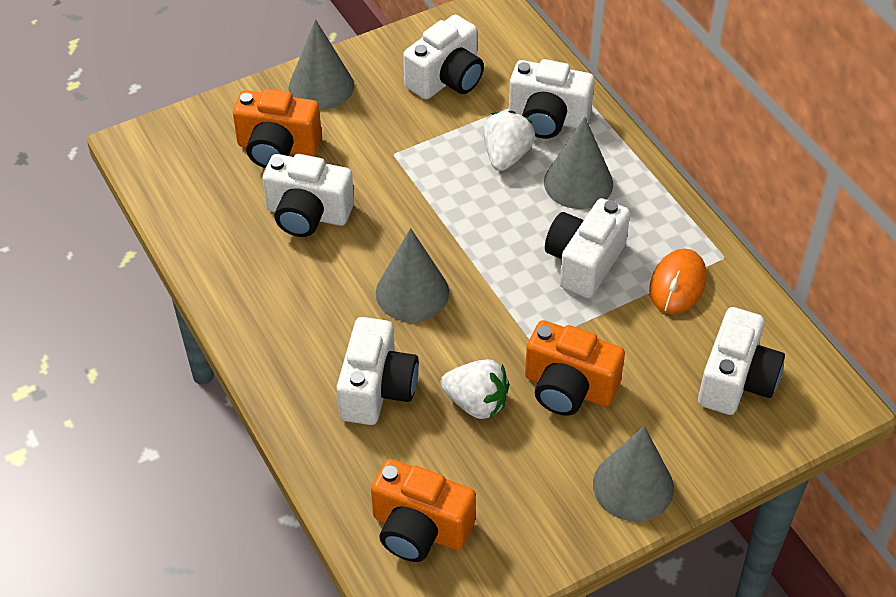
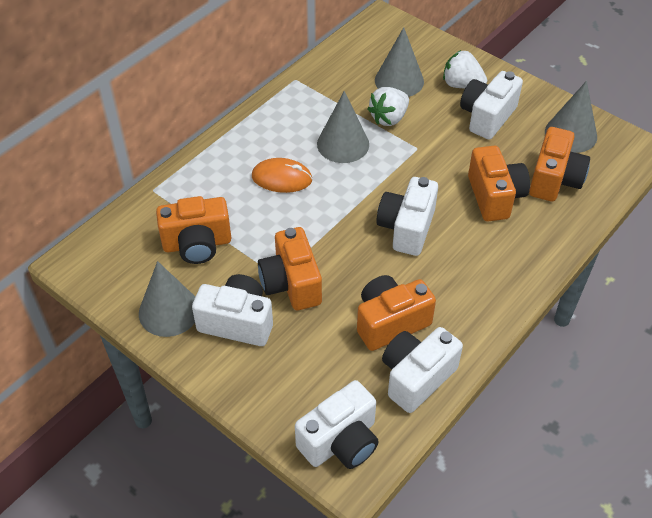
orange camera: 3 -> 5
white camera: 6 -> 5

